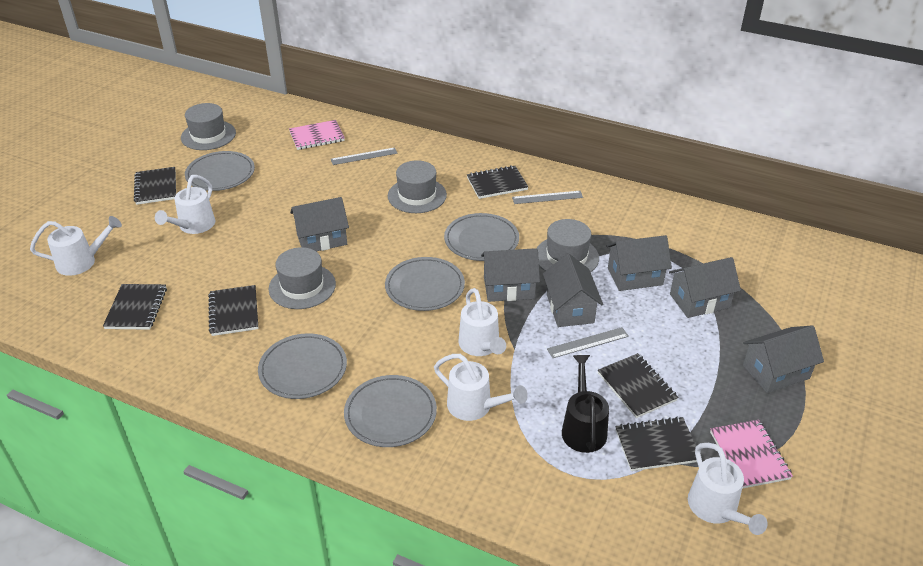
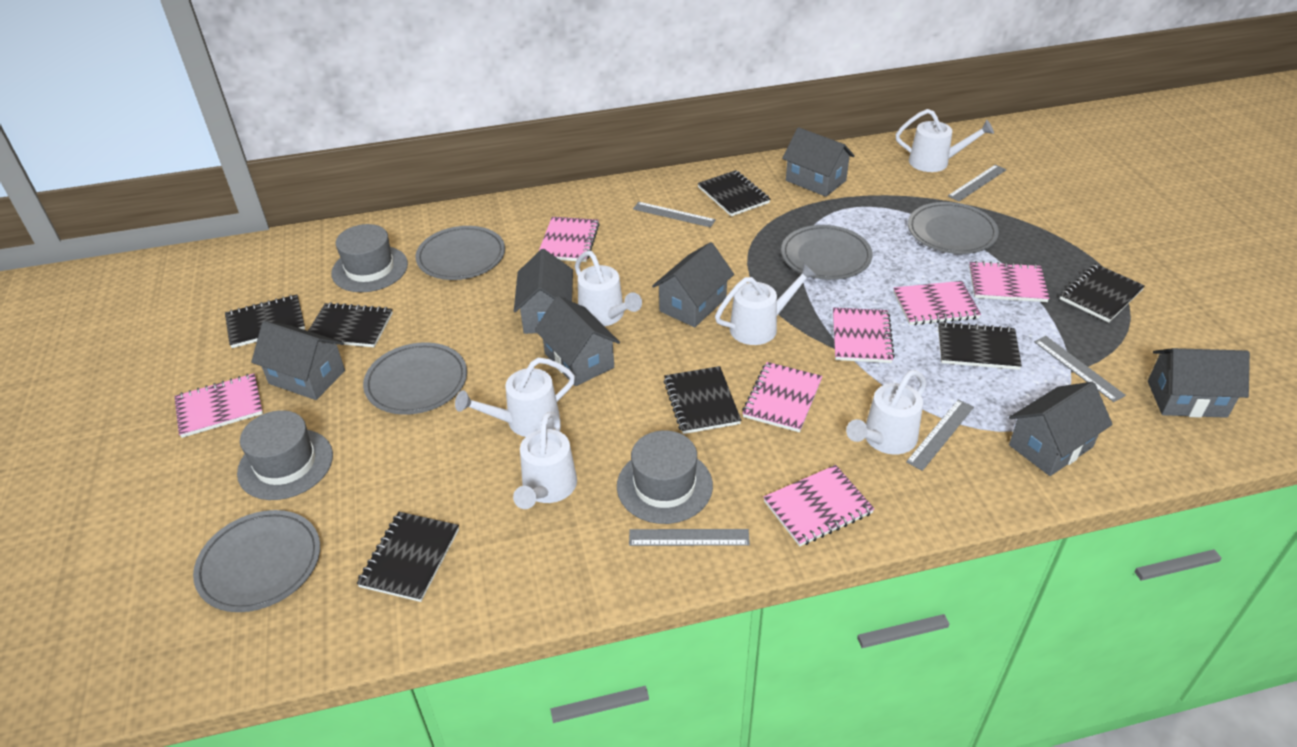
black notebook: 6 -> 7
black watering can: 1 -> 0
grey hat: 4 -> 3
grey house: 6 -> 7
grey ruler: 3 -> 5
pink notebook: 2 -> 7
white watering can: 5 -> 6

